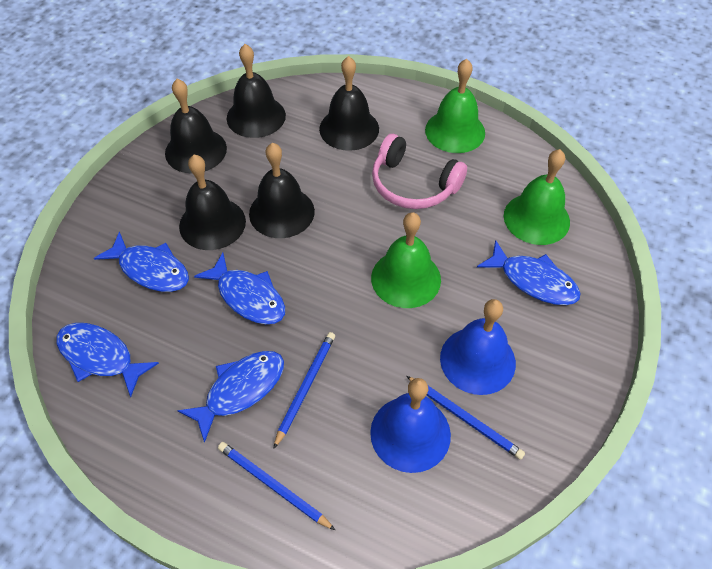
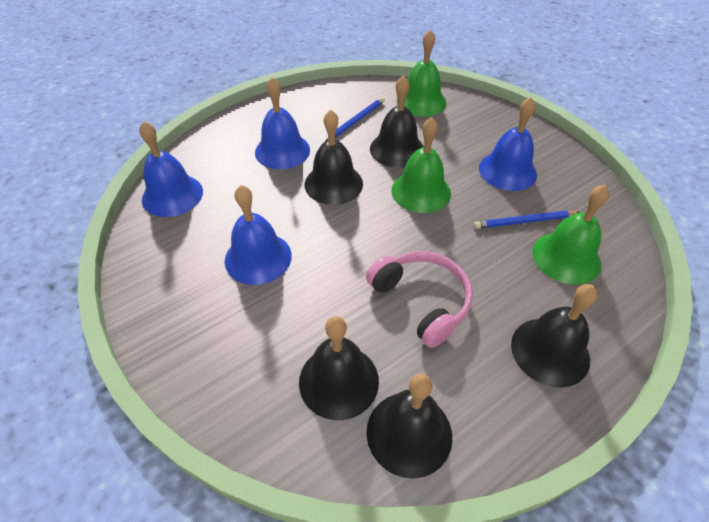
blue bell: 2 -> 4
blue fish: 5 -> 0
blue pencil: 3 -> 2

